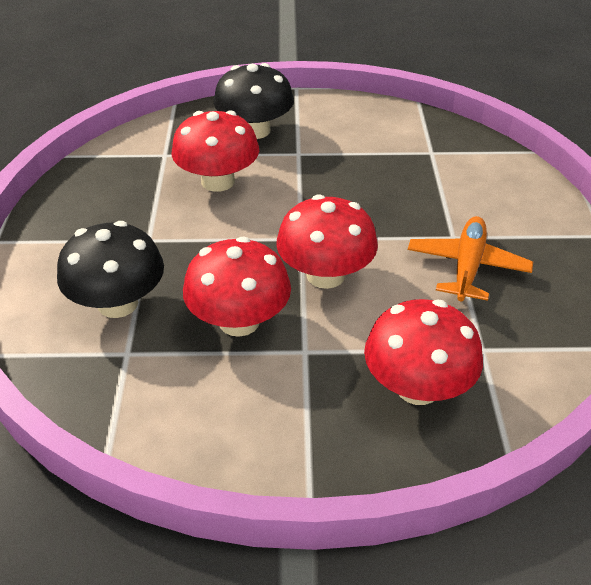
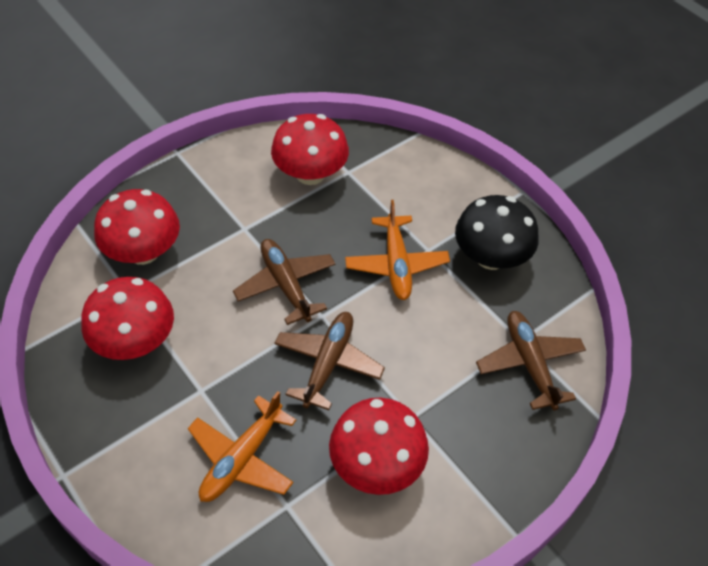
black mushroom: 2 -> 1
brown plane: 0 -> 3
orange plane: 1 -> 2

